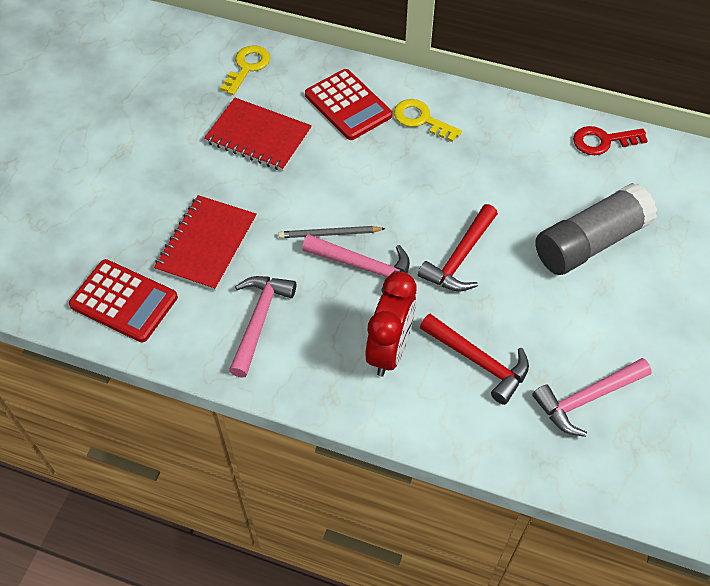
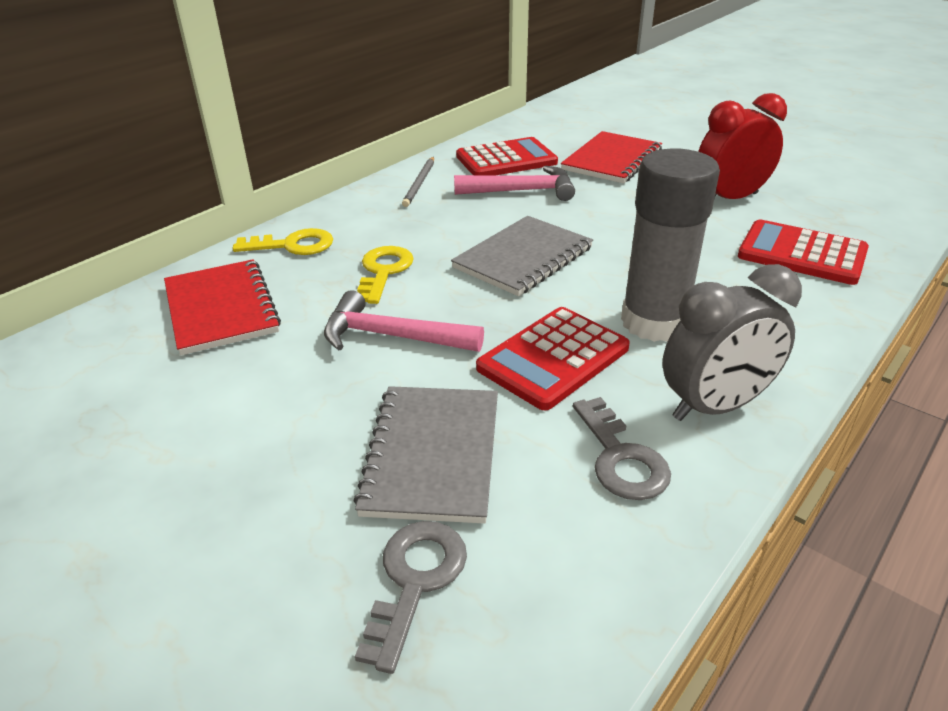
grey clock: 0 -> 1
grey key: 0 -> 2
grey notebook: 0 -> 2
pink hammer: 3 -> 2
red calculator: 2 -> 3
red hammer: 2 -> 0
red key: 1 -> 0

